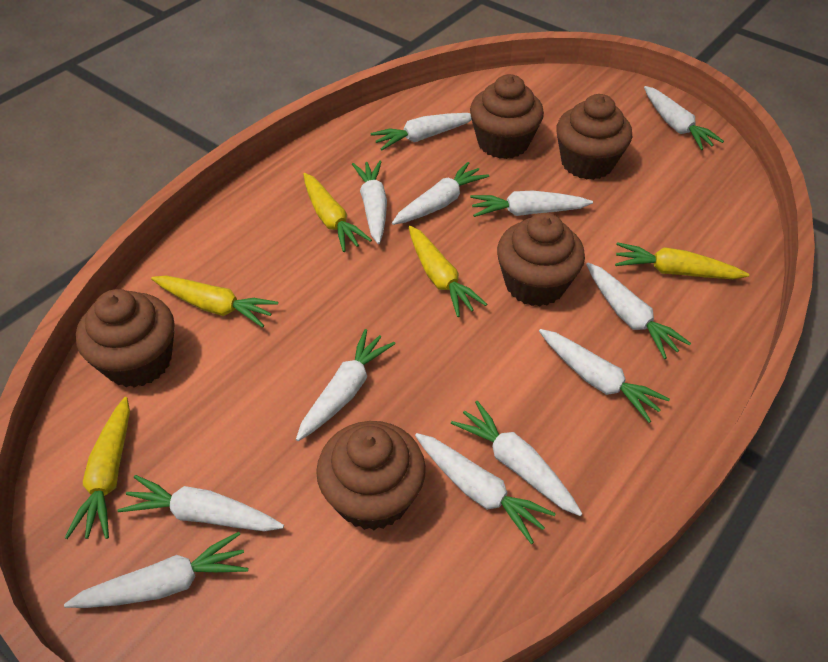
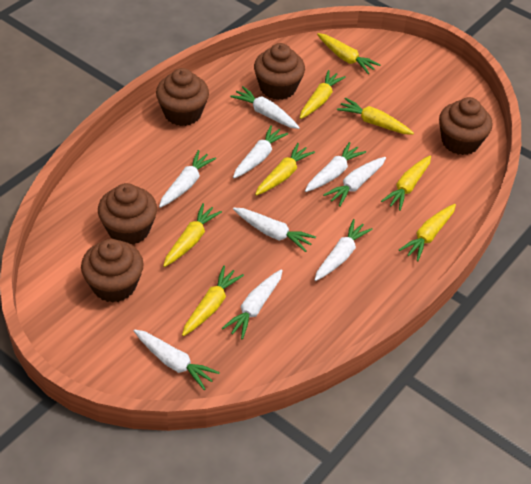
white carrot: 12 -> 9
yellow carrot: 5 -> 8

